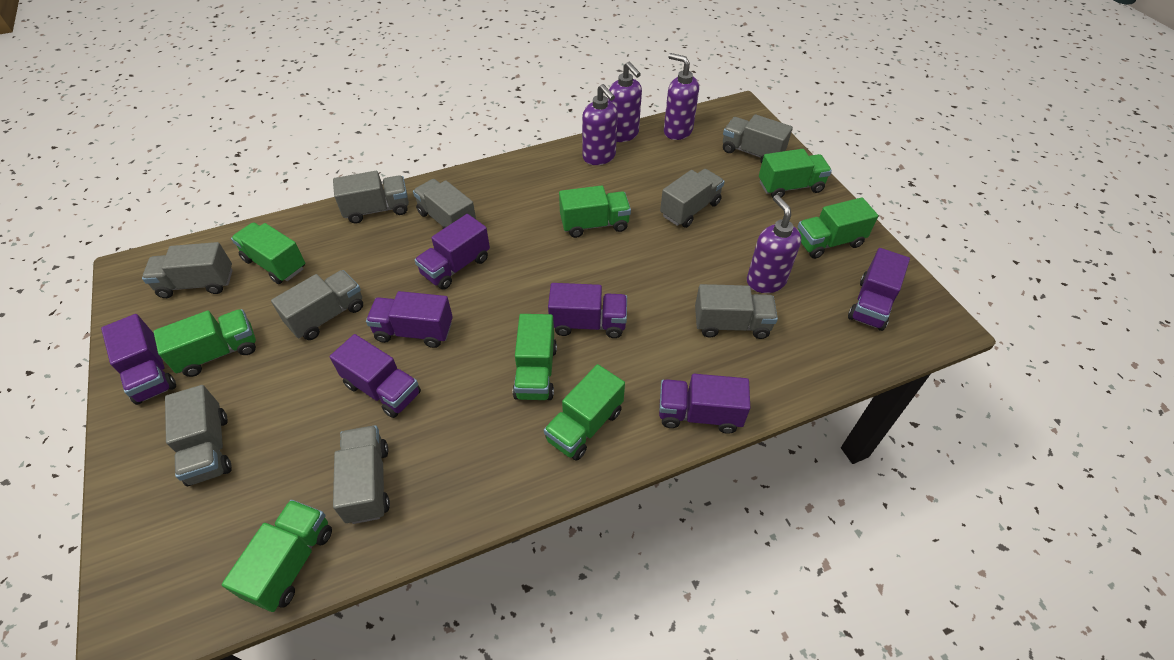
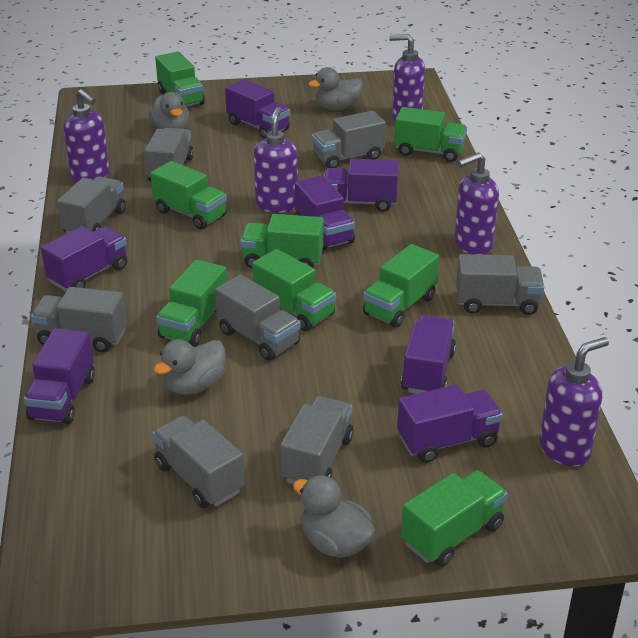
grey duck: 0 -> 4
grey truck: 9 -> 8
purple soap dispenser: 4 -> 5

